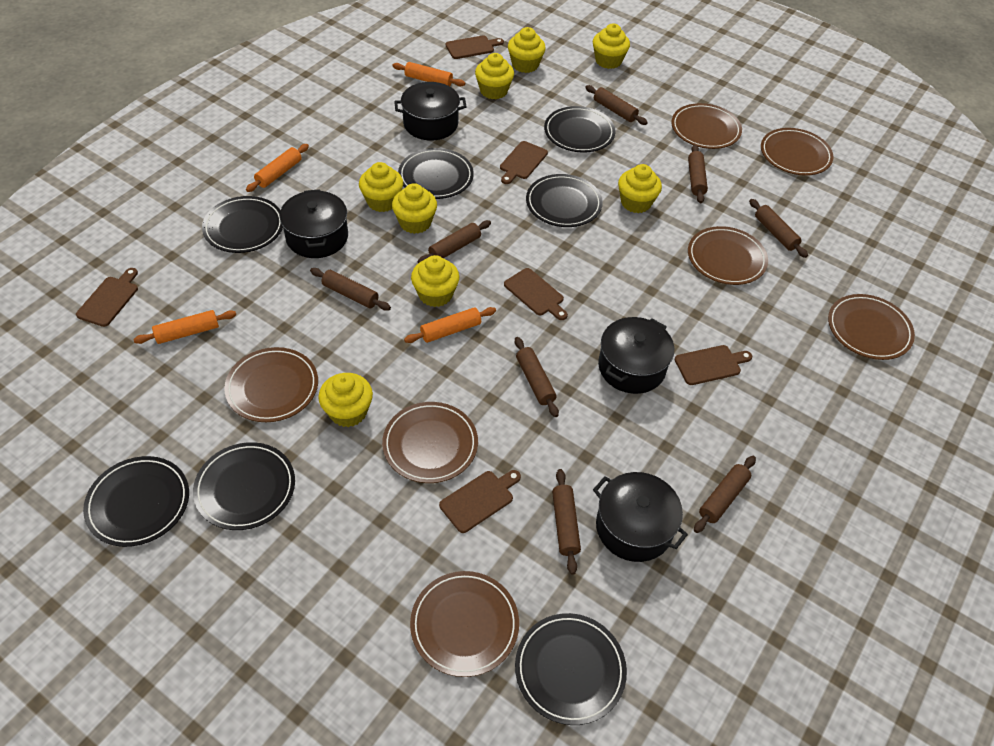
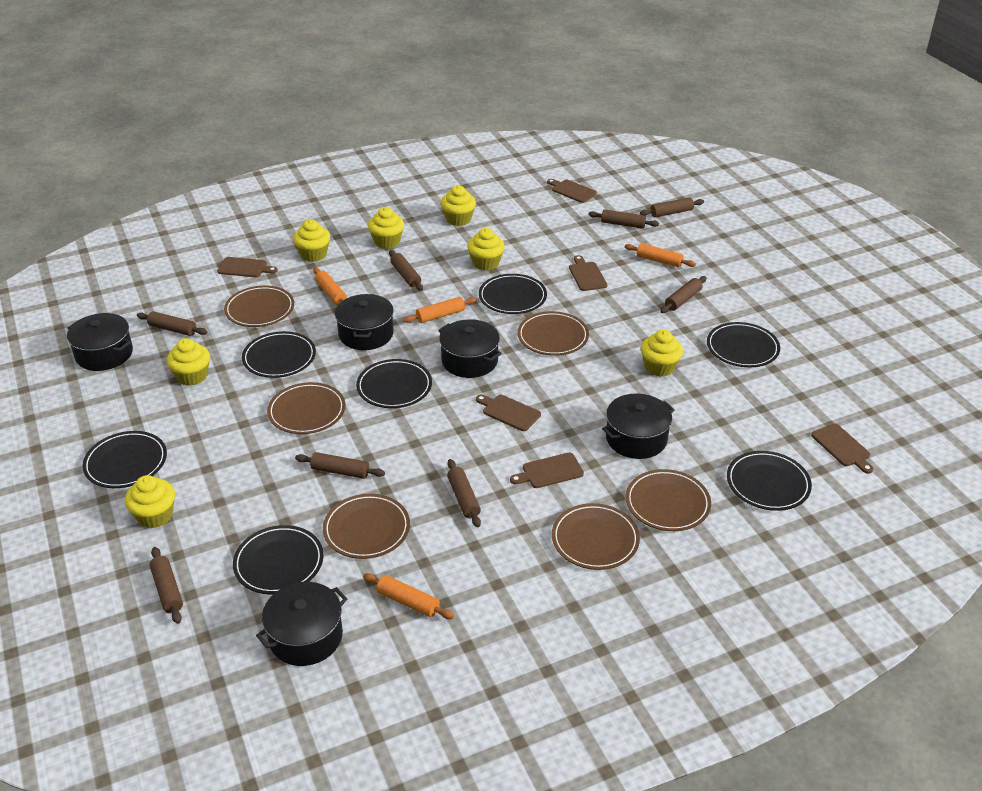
black pot: 4 -> 5
brown plate: 7 -> 6
yellow cupcake: 8 -> 7

